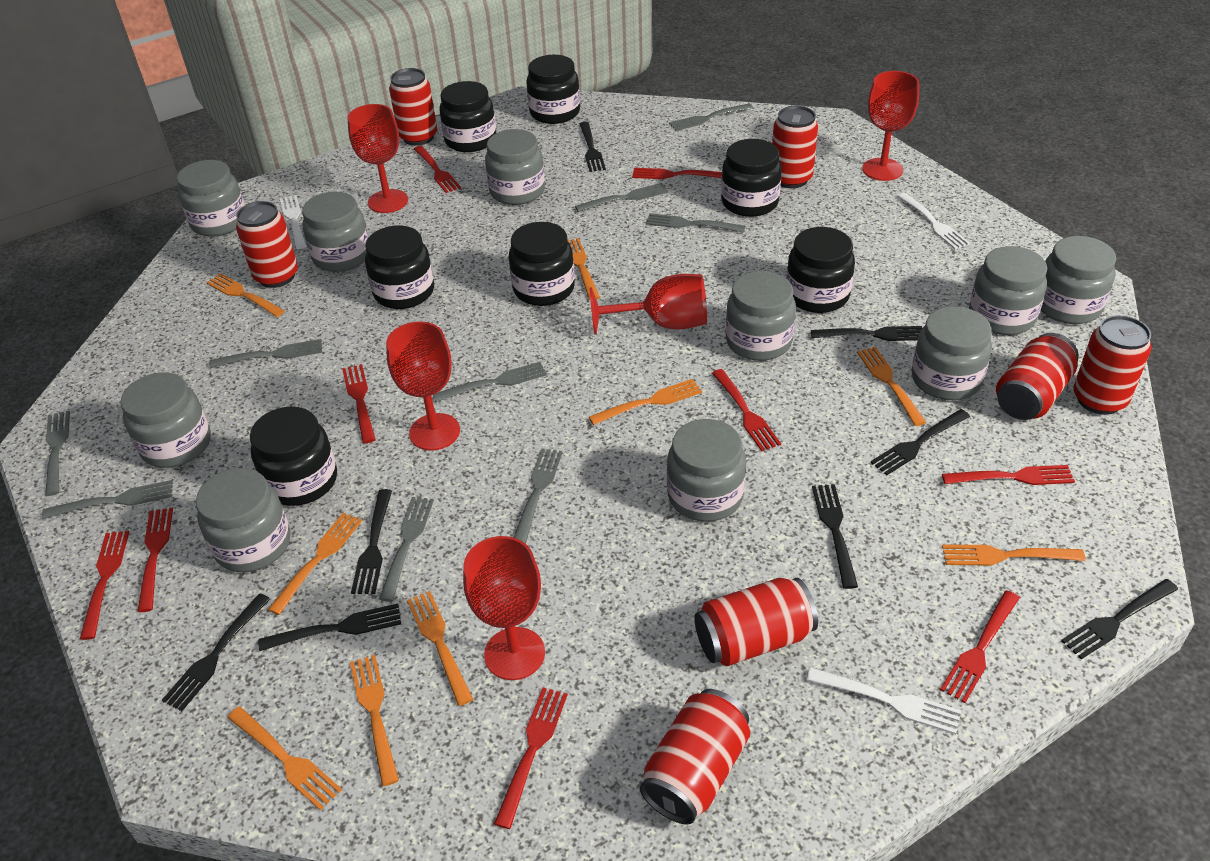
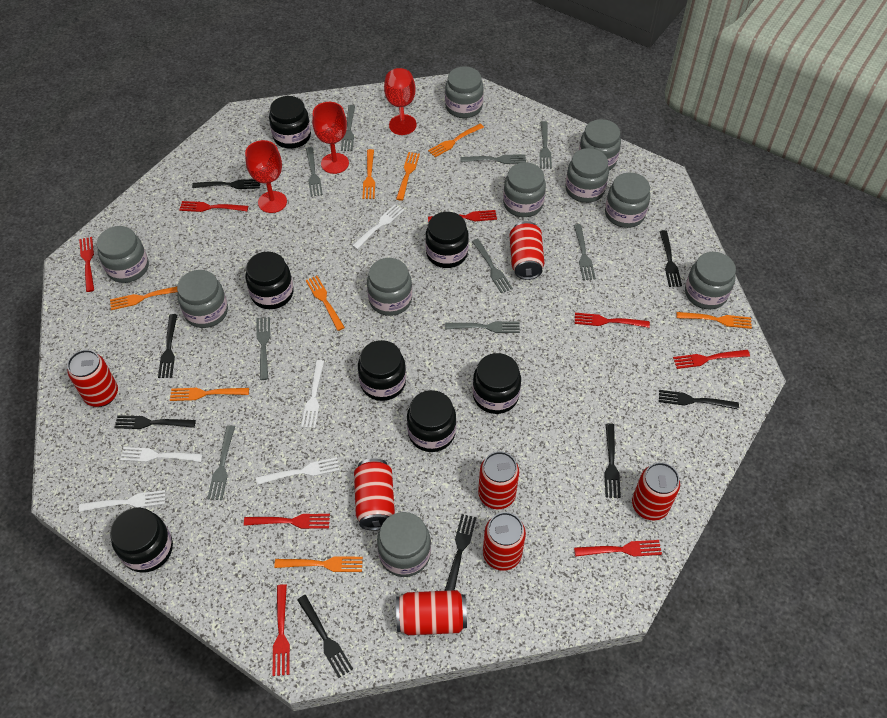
orange fork: 9 -> 8
red fork: 9 -> 8
red goblet: 5 -> 3
white fork: 3 -> 5

